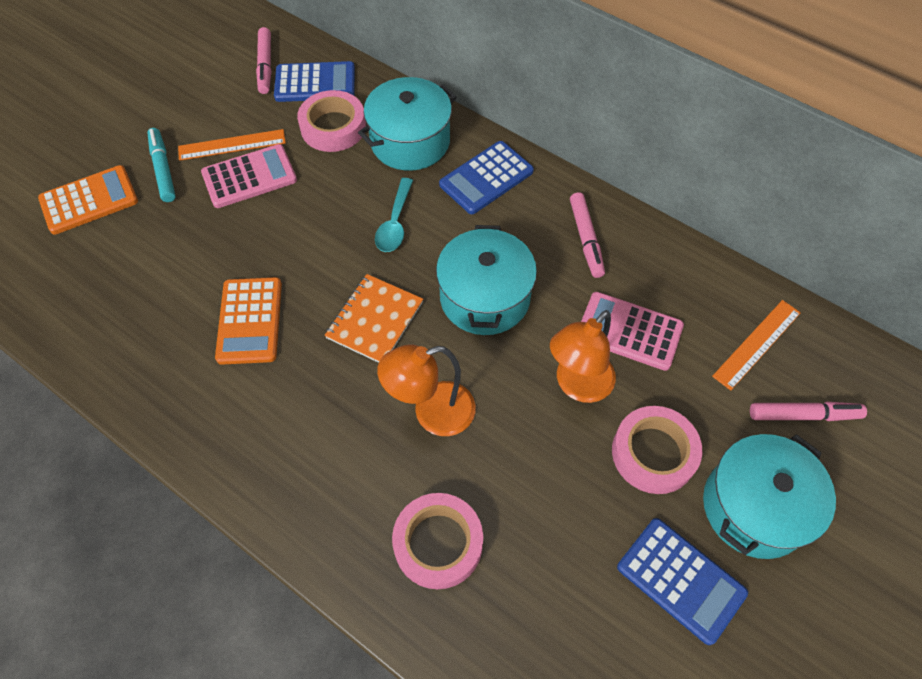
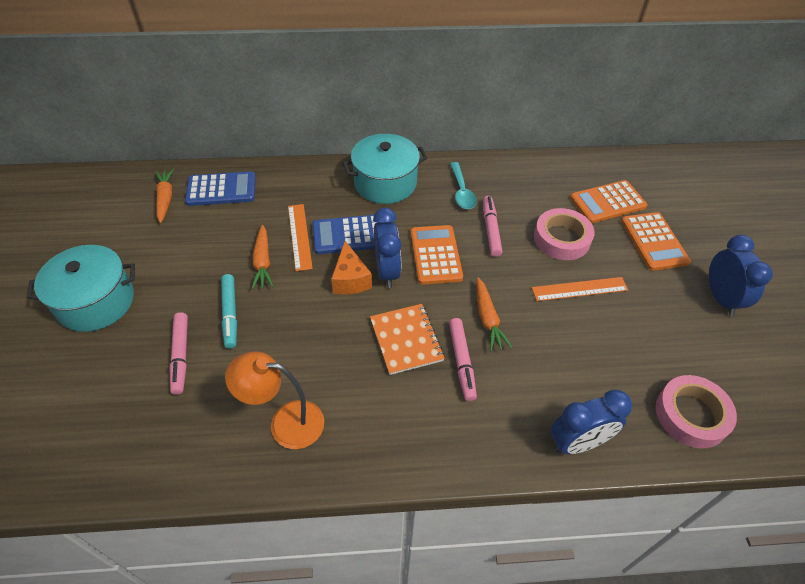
blue calculator: 3 -> 2
blue clock: 0 -> 3
orange calculator: 2 -> 3
orange carrot: 0 -> 3
orange cheese: 0 -> 1
orange lamp: 2 -> 1
pink calculator: 2 -> 0
pink tape: 3 -> 2
turquoise pot: 3 -> 2

